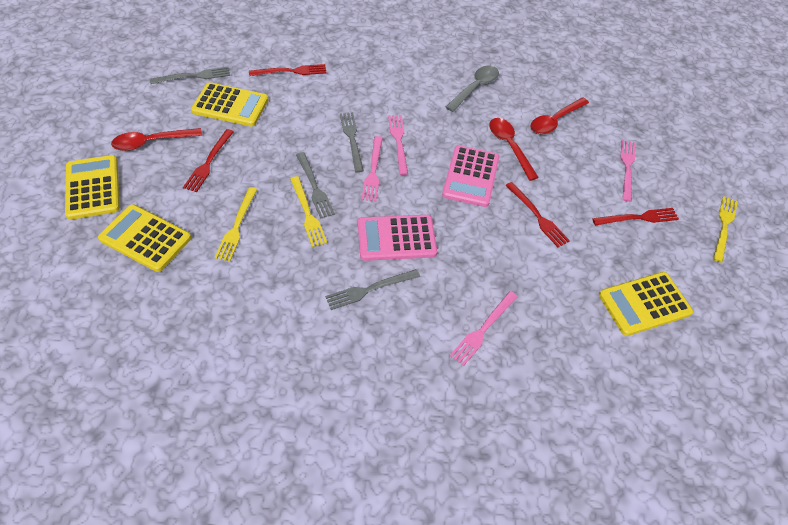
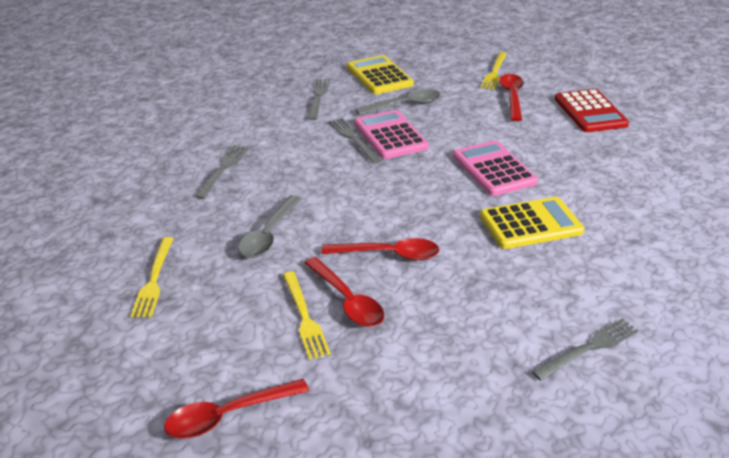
grey spoon: 1 -> 2
pink fork: 4 -> 0
red calculator: 0 -> 1
red fork: 4 -> 0
red spoon: 3 -> 4
yellow calculator: 4 -> 2

